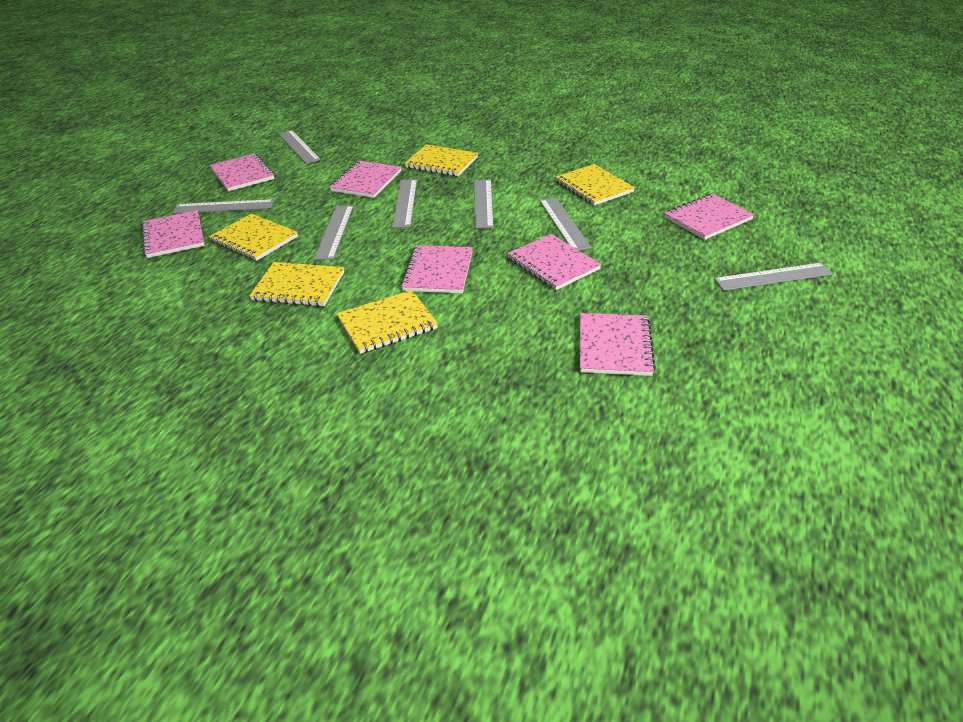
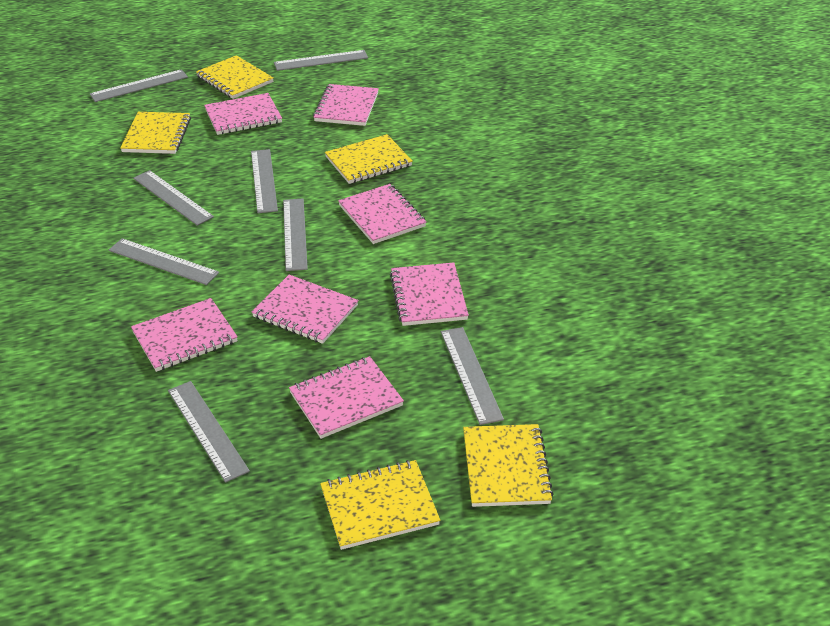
grey ruler: 7 -> 8

